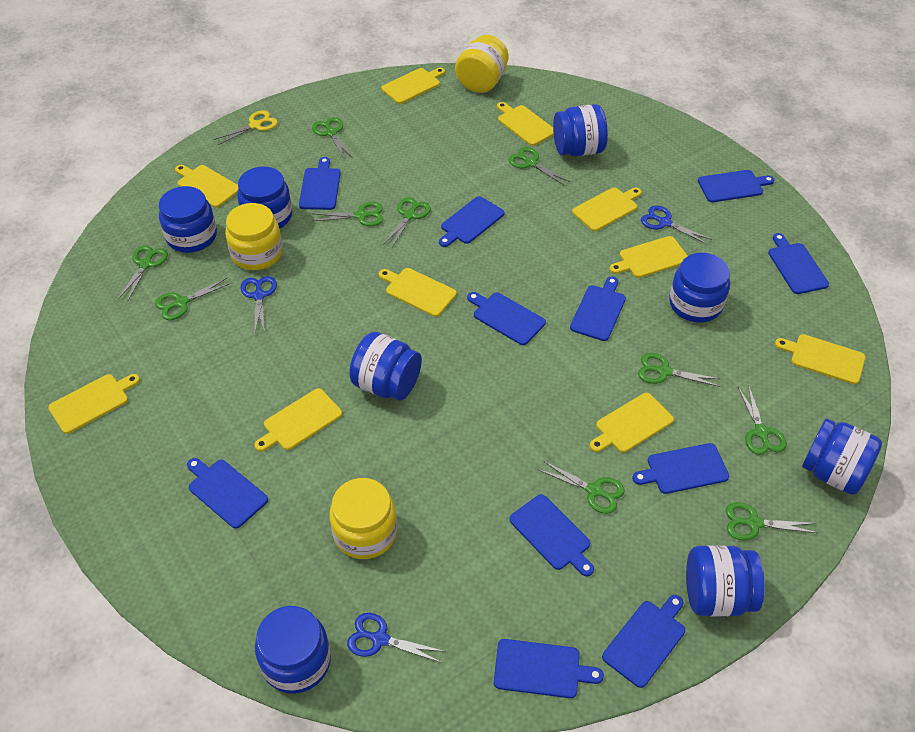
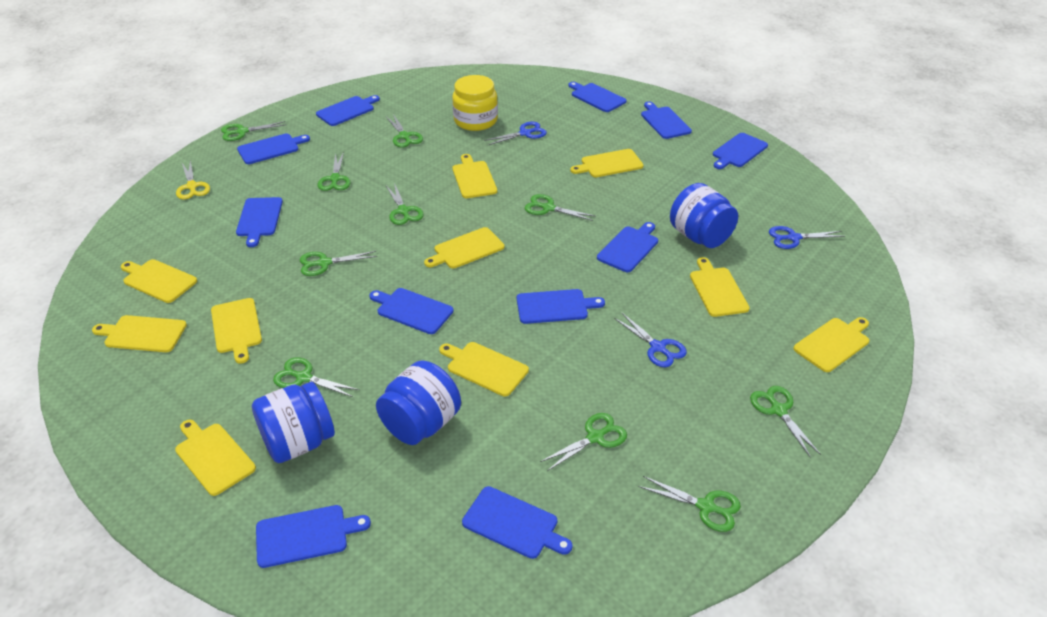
blue jar: 8 -> 3
yellow jar: 3 -> 1

